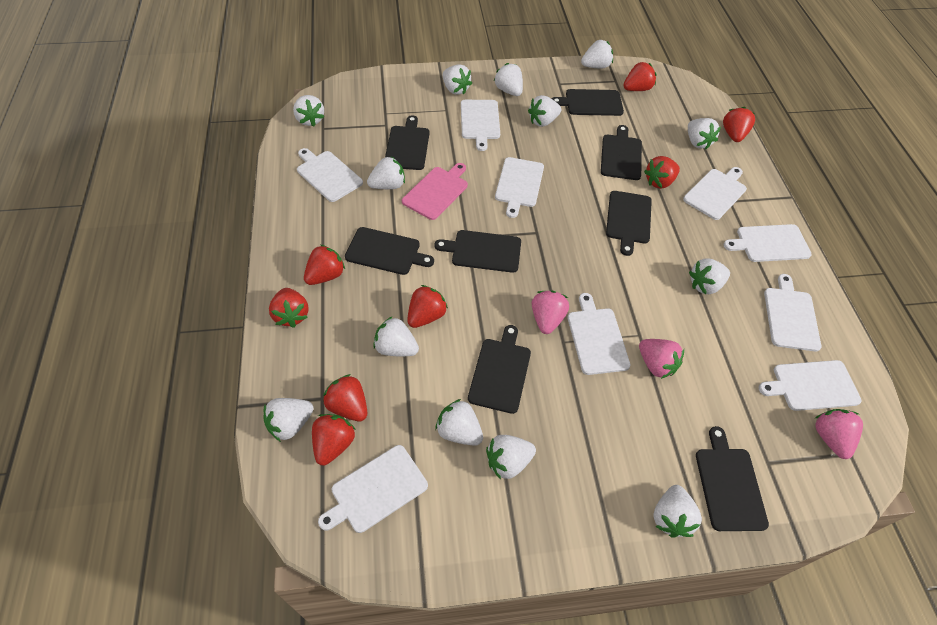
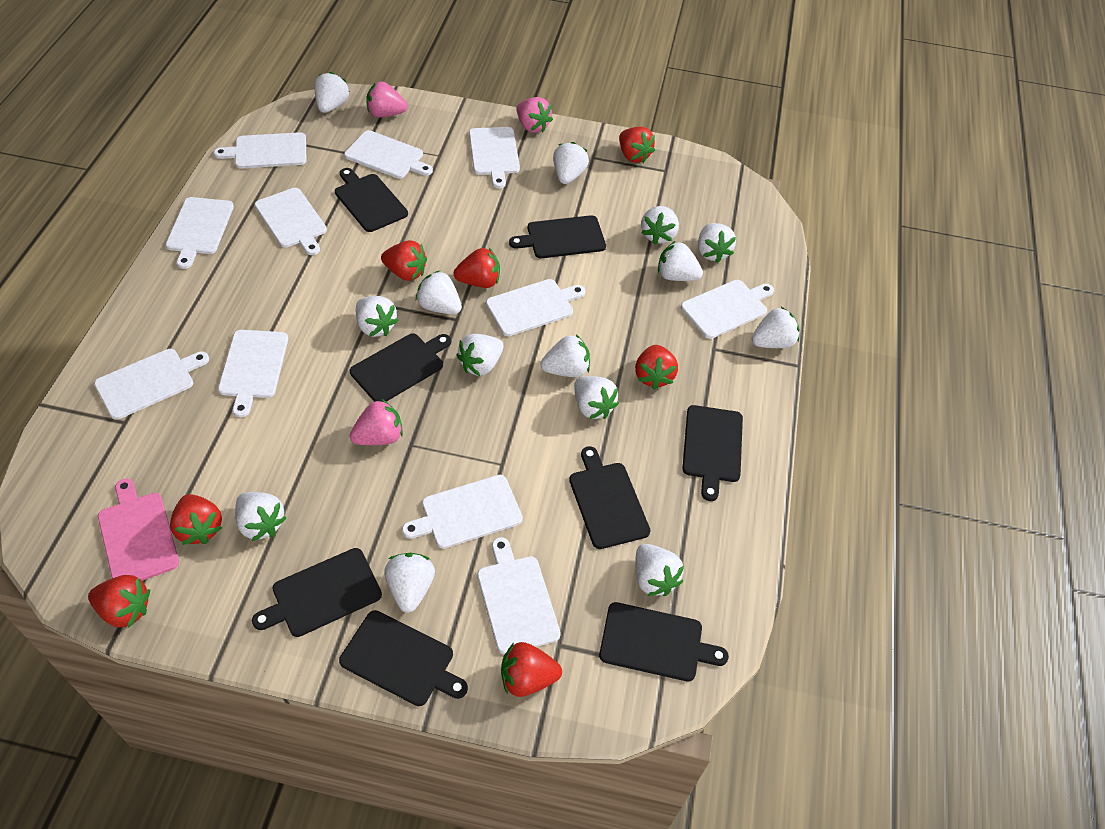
red strawberry: 8 -> 7
white cutting board: 9 -> 11
white strawberry: 13 -> 14

